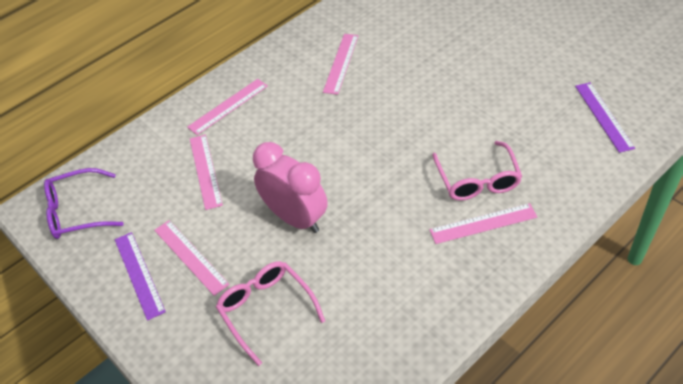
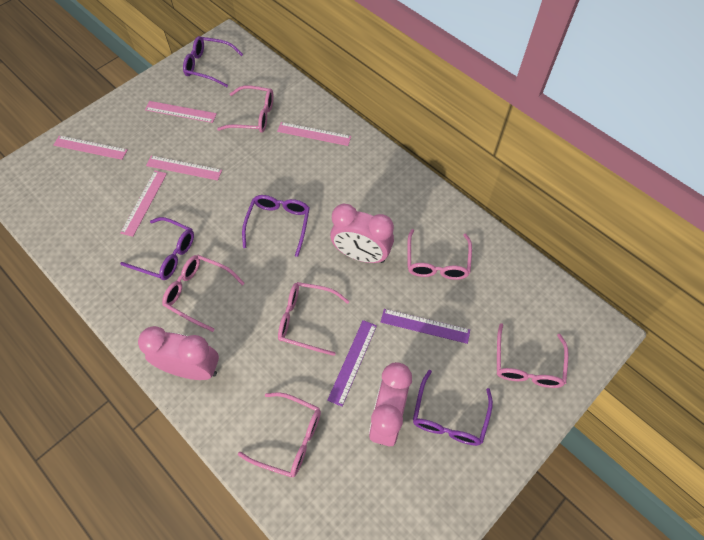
pink clock: 1 -> 3
pink glasses: 2 -> 6
purple glasses: 1 -> 4

